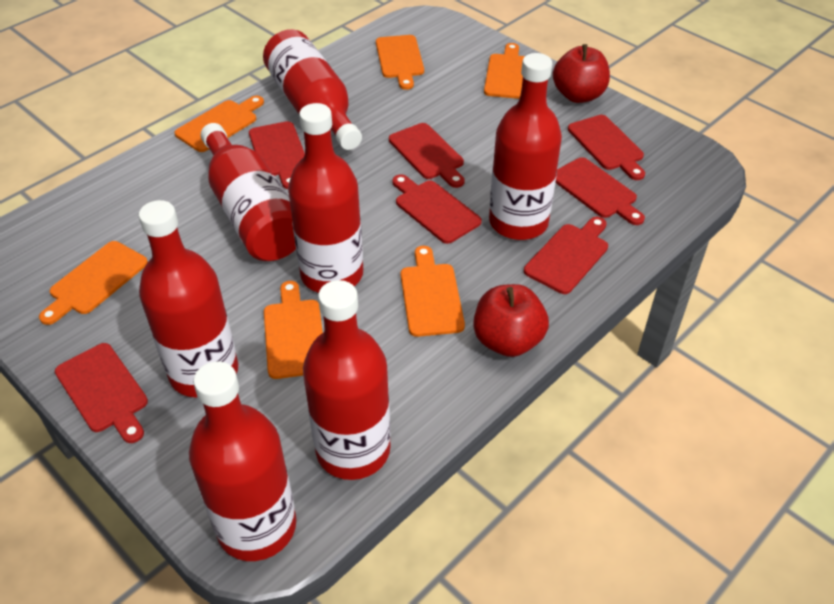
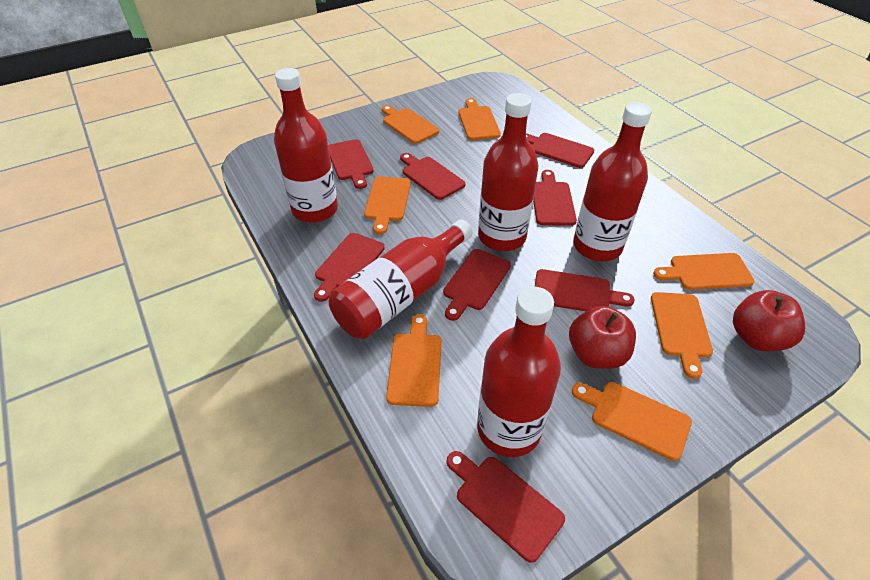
orange cutting board: 6 -> 7
red bottle: 7 -> 5
red cutting board: 7 -> 8

